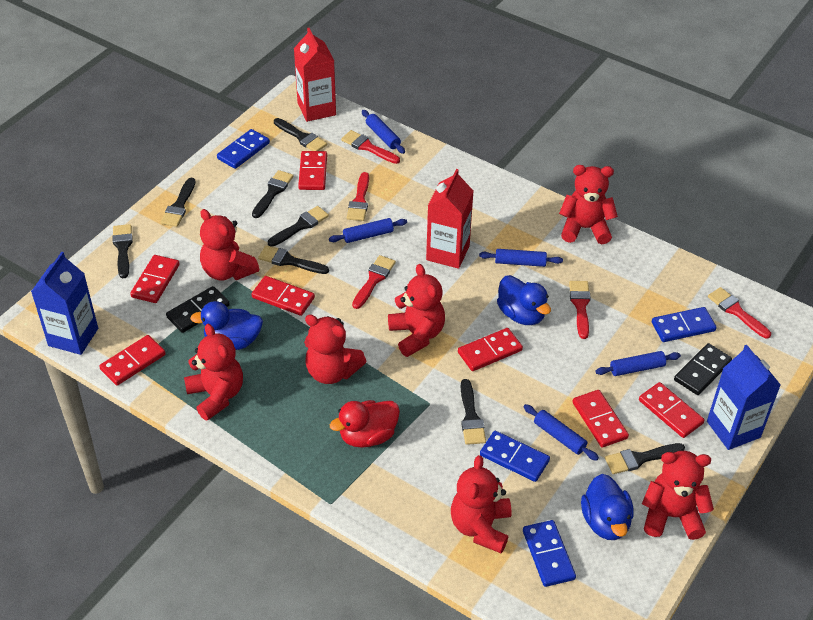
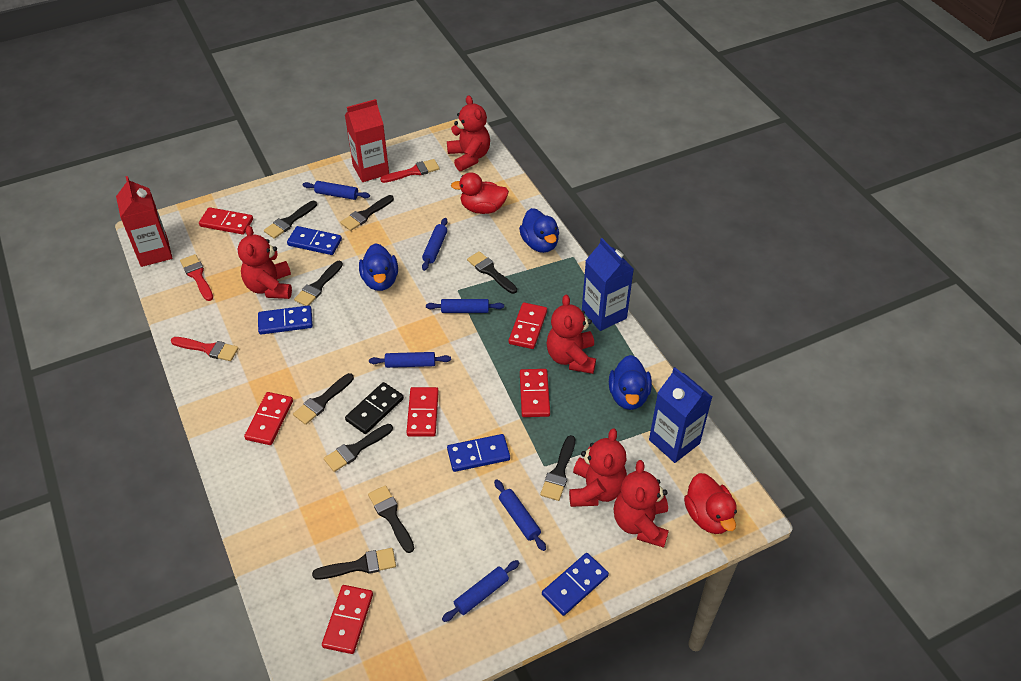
black brush: 8 -> 9
black domino: 2 -> 1
blue rolling pin: 5 -> 6
red brush: 5 -> 3
red domino: 7 -> 6
red duck: 1 -> 2
red teddy bear: 7 -> 5

